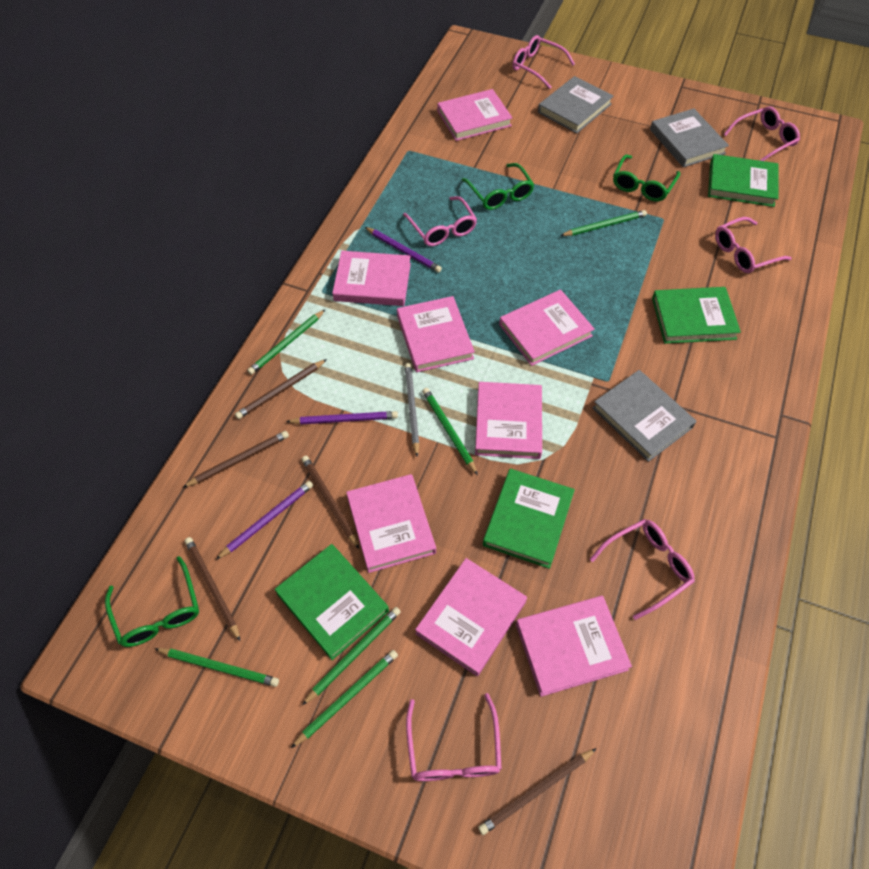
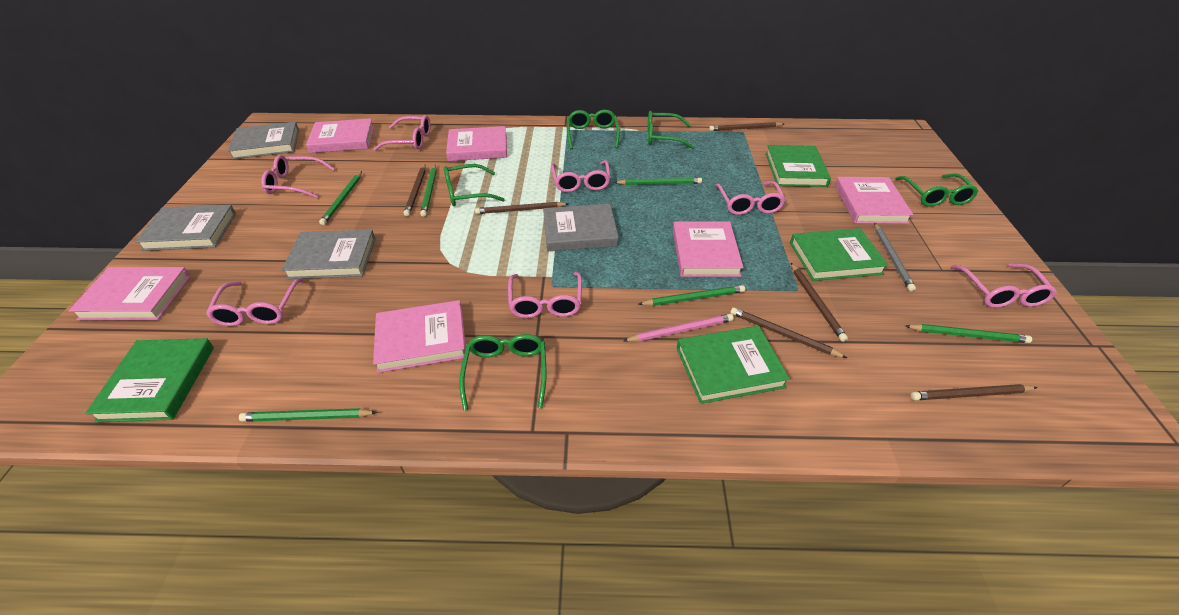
brown pencil: 5 -> 6
green glasses: 3 -> 5
grey book: 3 -> 4
pink book: 8 -> 6
pink glasses: 6 -> 7
pink pencil: 0 -> 1
purple pencil: 3 -> 0

